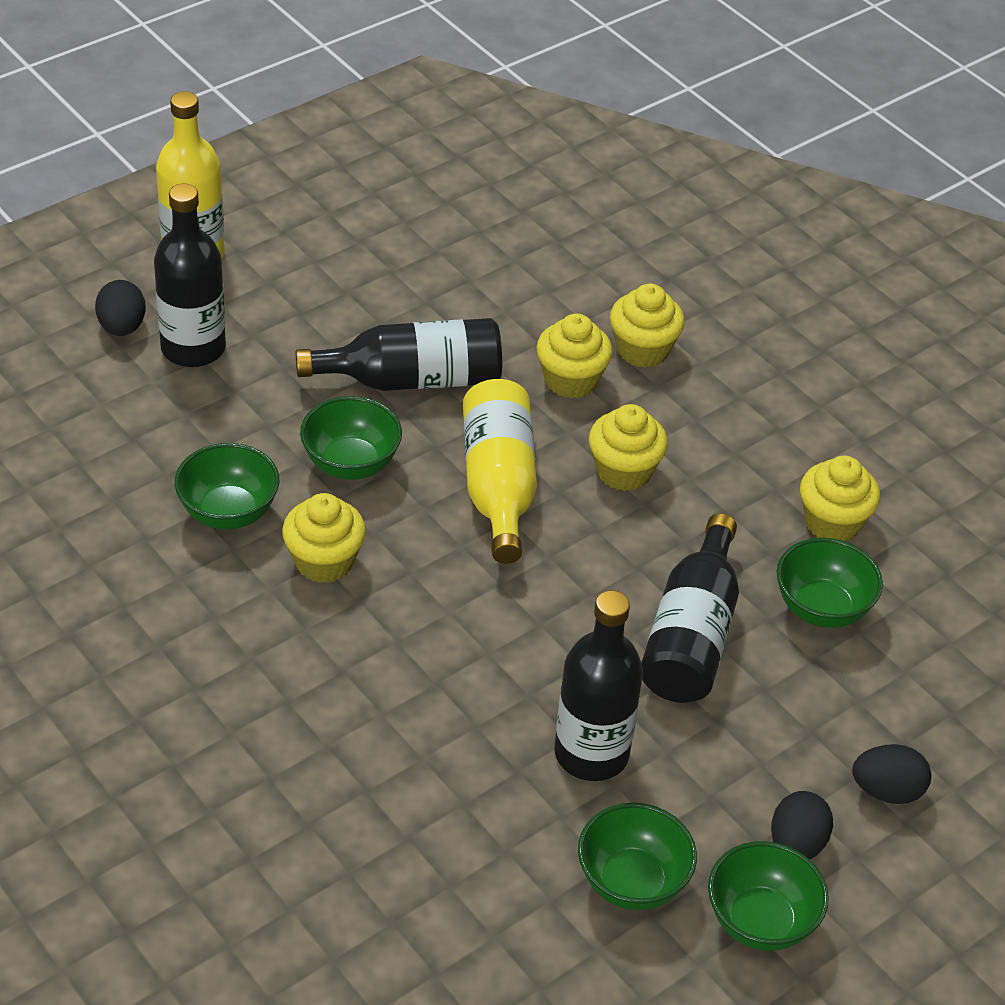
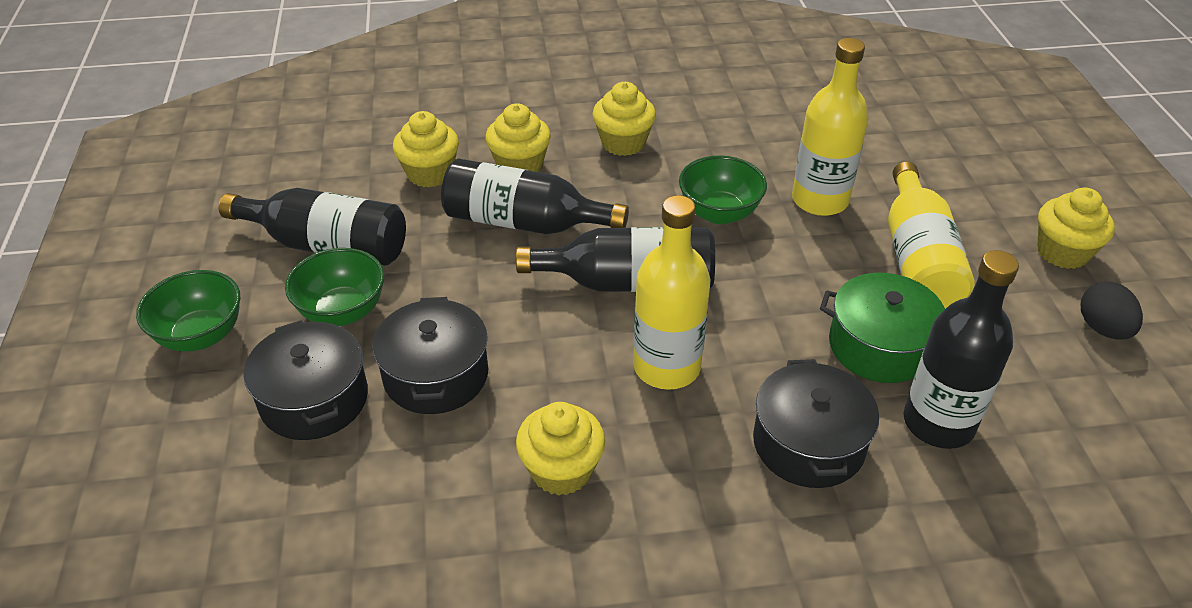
black egg: 3 -> 1
black pot: 0 -> 3
green bowl: 5 -> 3
green pot: 0 -> 1
yellow bottle: 2 -> 3

